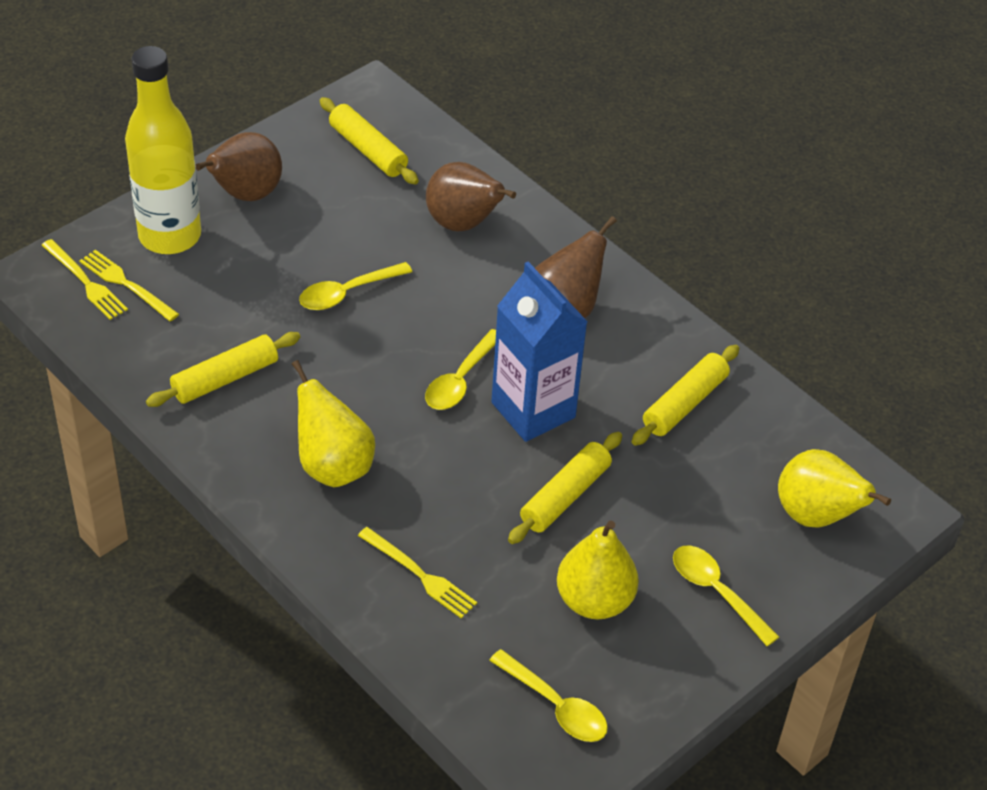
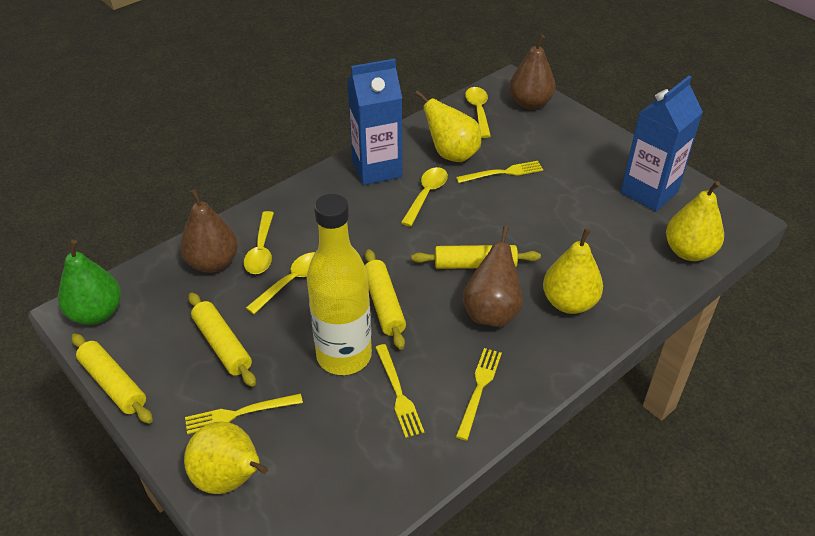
blue carton: 1 -> 2
green pear: 0 -> 1
yellow fork: 3 -> 4
yellow pear: 3 -> 4

